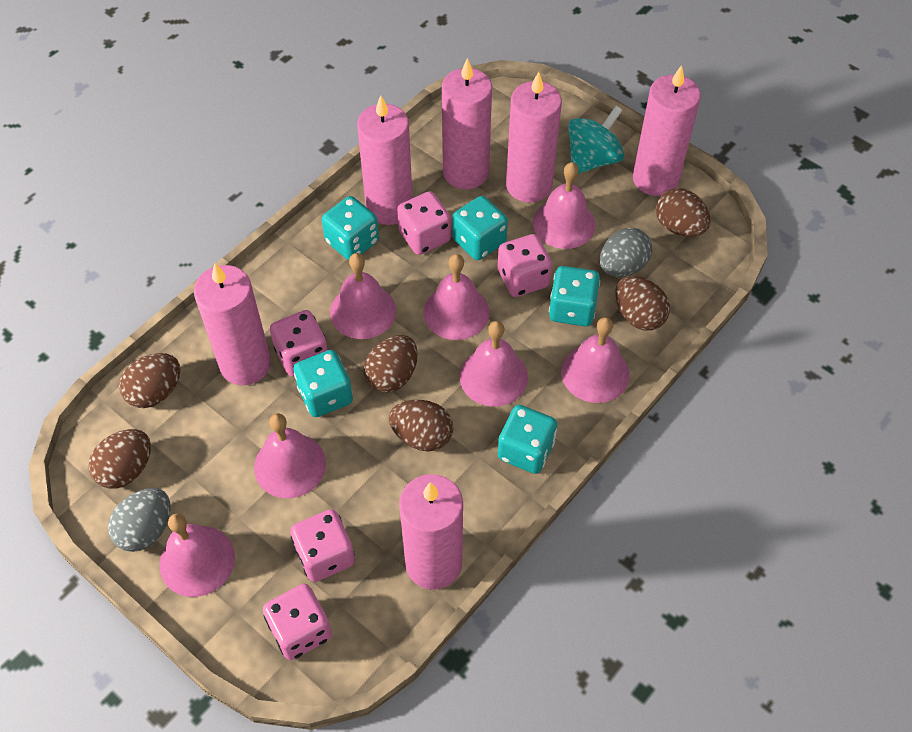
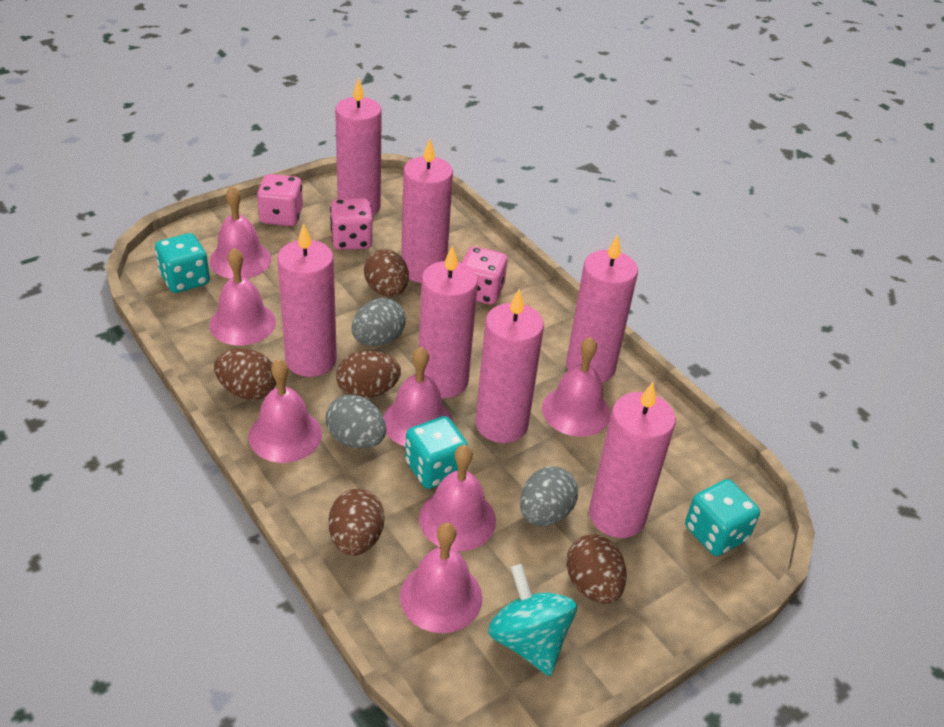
brown egg: 6 -> 5
grey egg: 2 -> 3
pink candle: 6 -> 7
pink dice: 5 -> 3
turquoise dice: 5 -> 3

